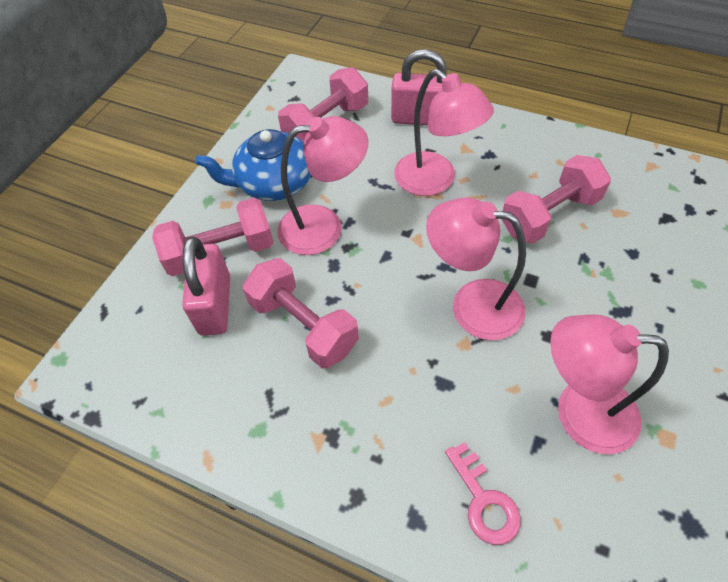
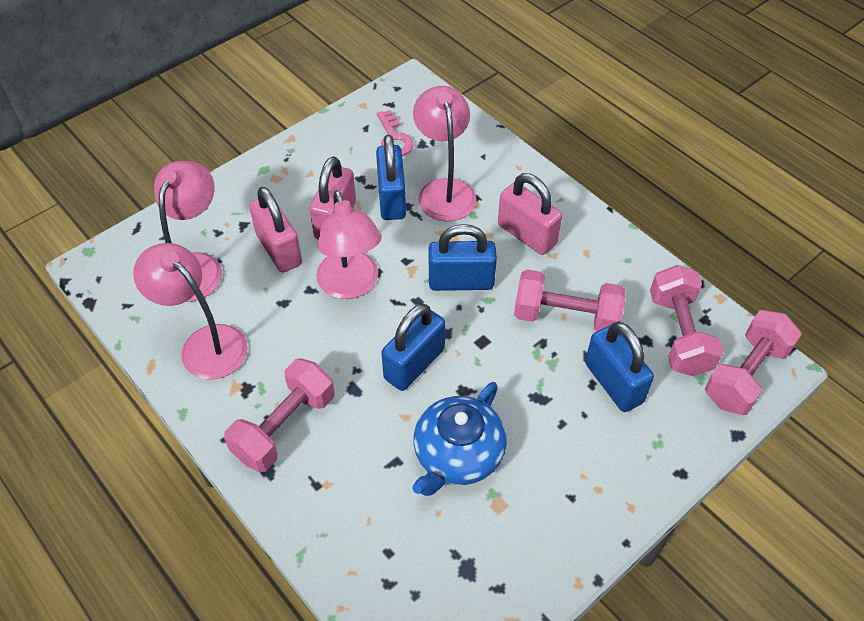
blue padlock: 0 -> 4
pink padlock: 2 -> 3

